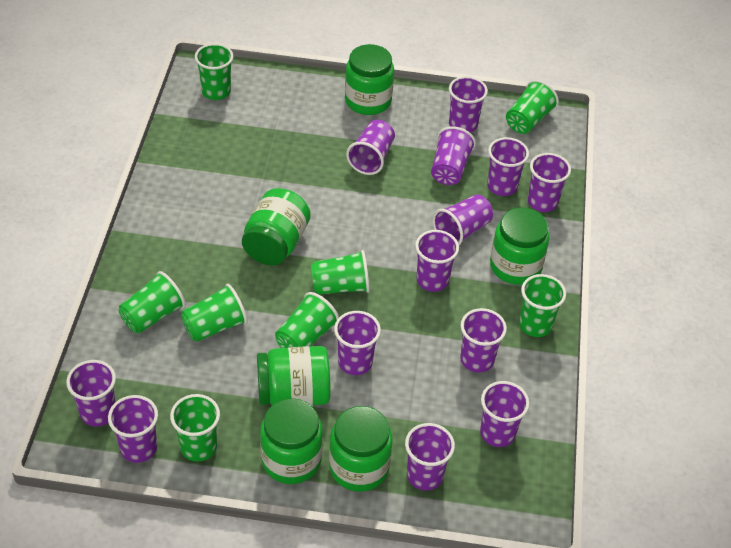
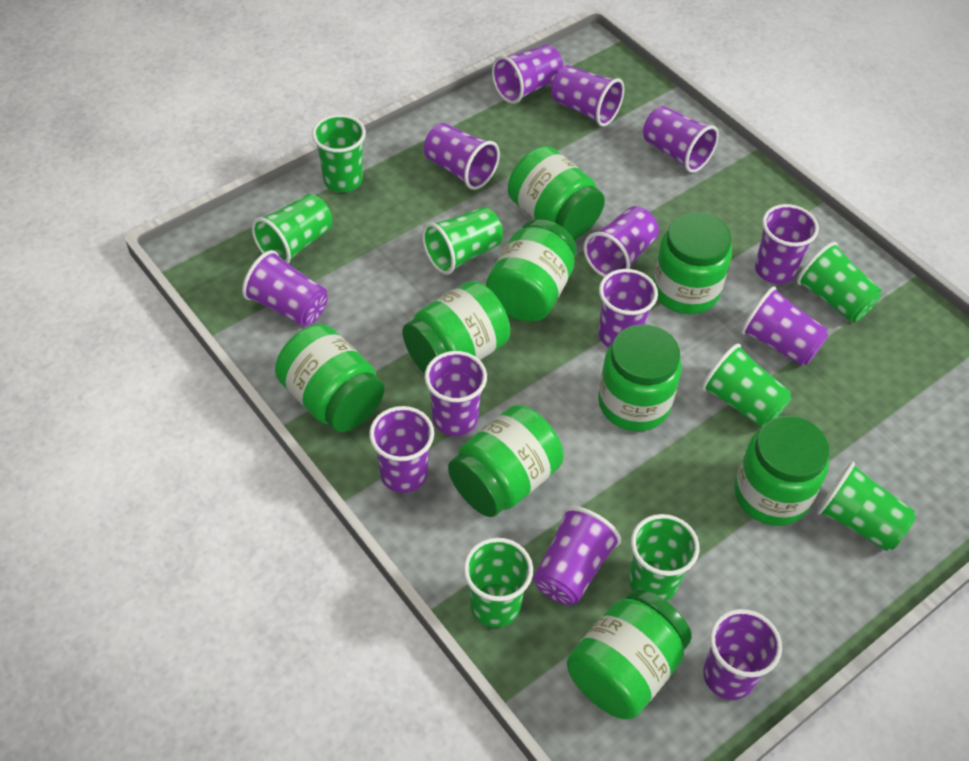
green jar: 6 -> 9

